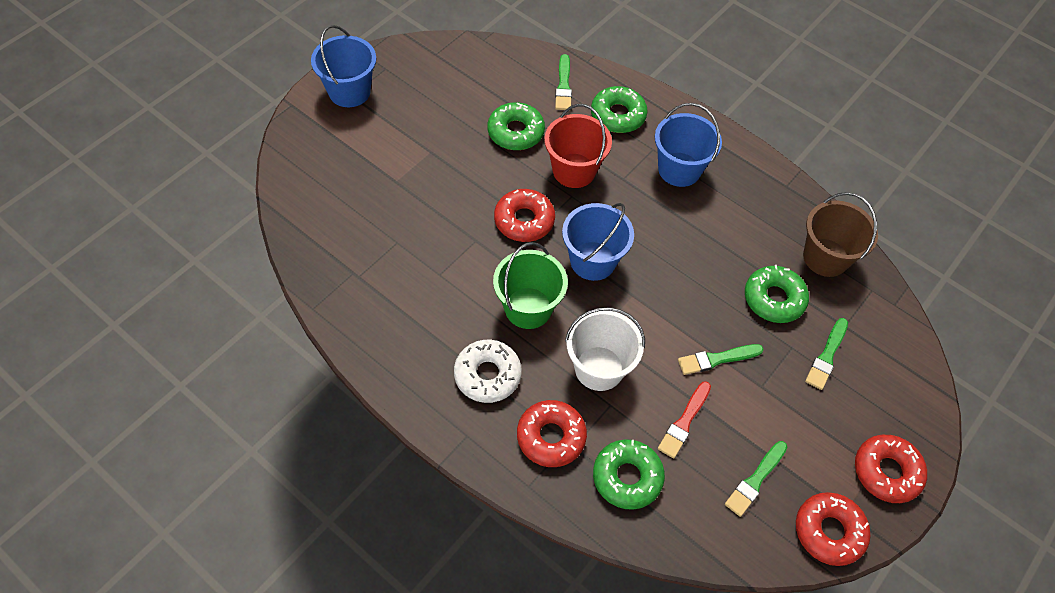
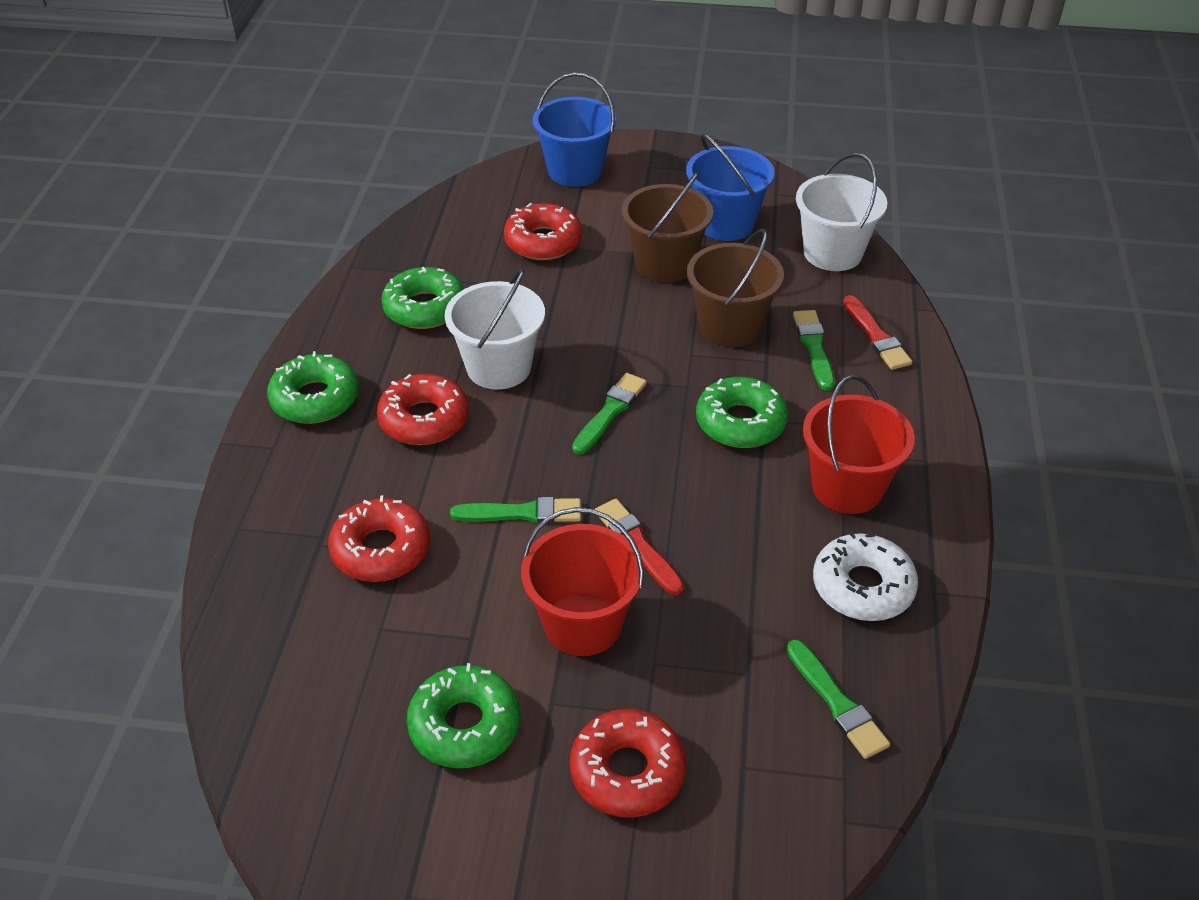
blue bucket: 3 -> 2
brown bucket: 1 -> 2
green bucket: 1 -> 0
red brush: 1 -> 2
red bucket: 1 -> 2
white bucket: 1 -> 2

